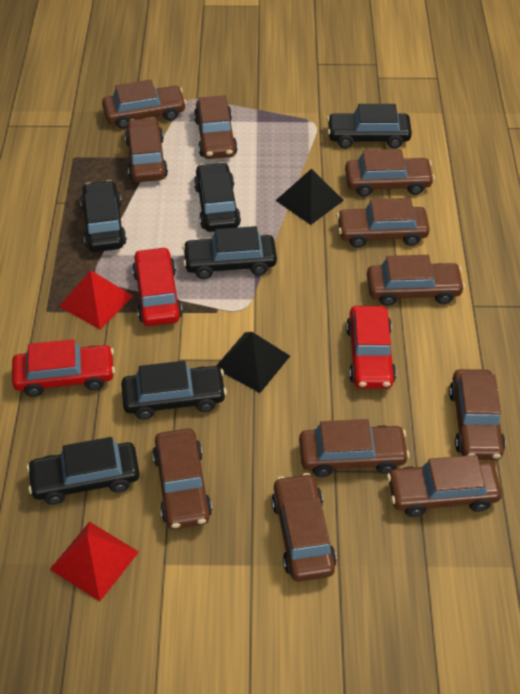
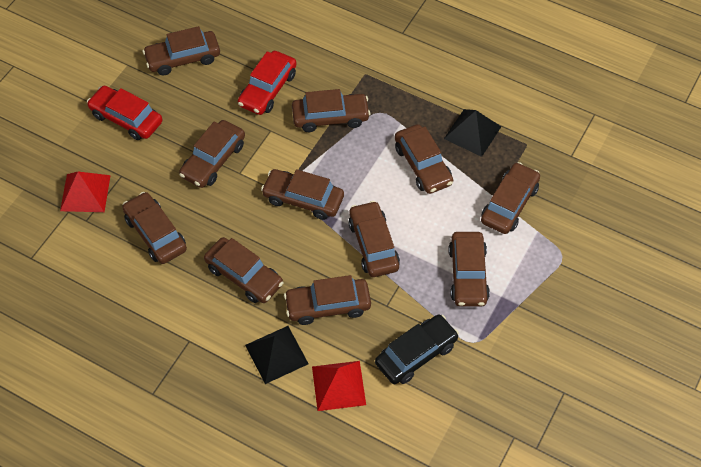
black car: 6 -> 1
red car: 3 -> 2

